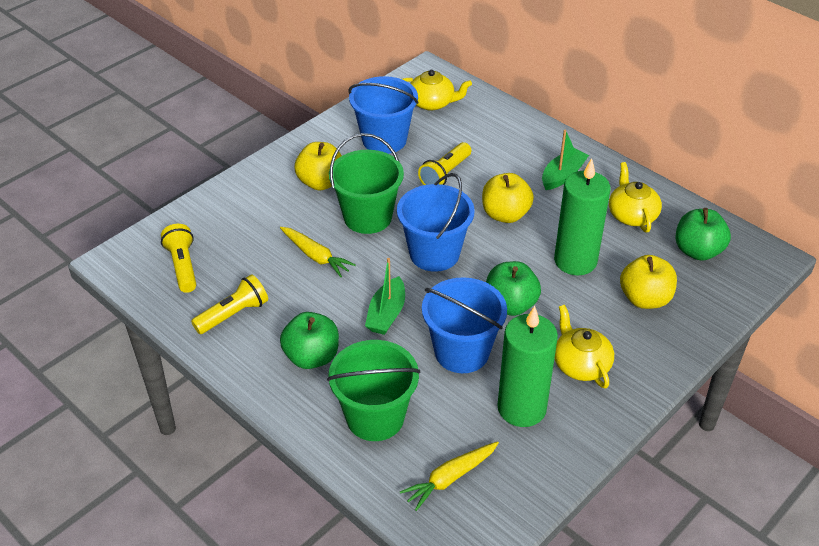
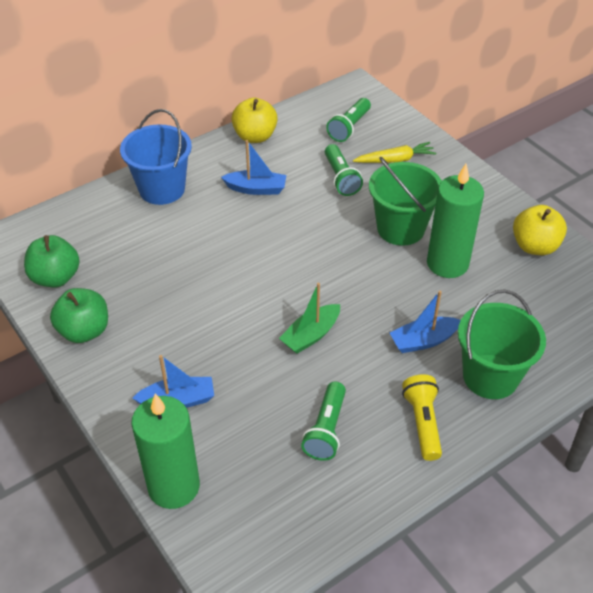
blue boat: 0 -> 3
blue bucket: 3 -> 1
green apple: 3 -> 2
green boat: 2 -> 1
green flashlight: 0 -> 3
yellow apple: 3 -> 2
yellow carrot: 2 -> 1
yellow flashlight: 3 -> 1
yellow teapot: 3 -> 0

